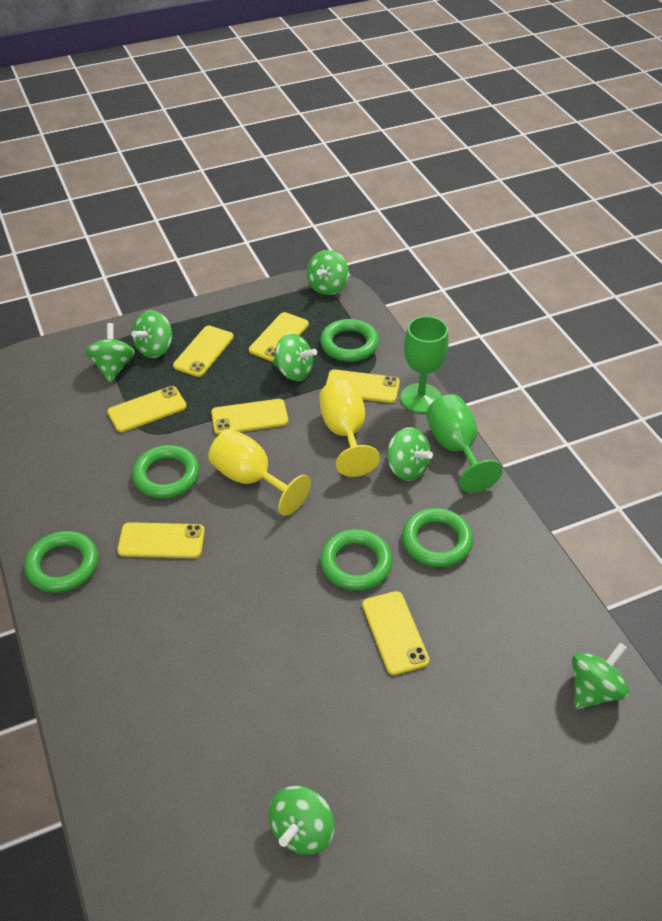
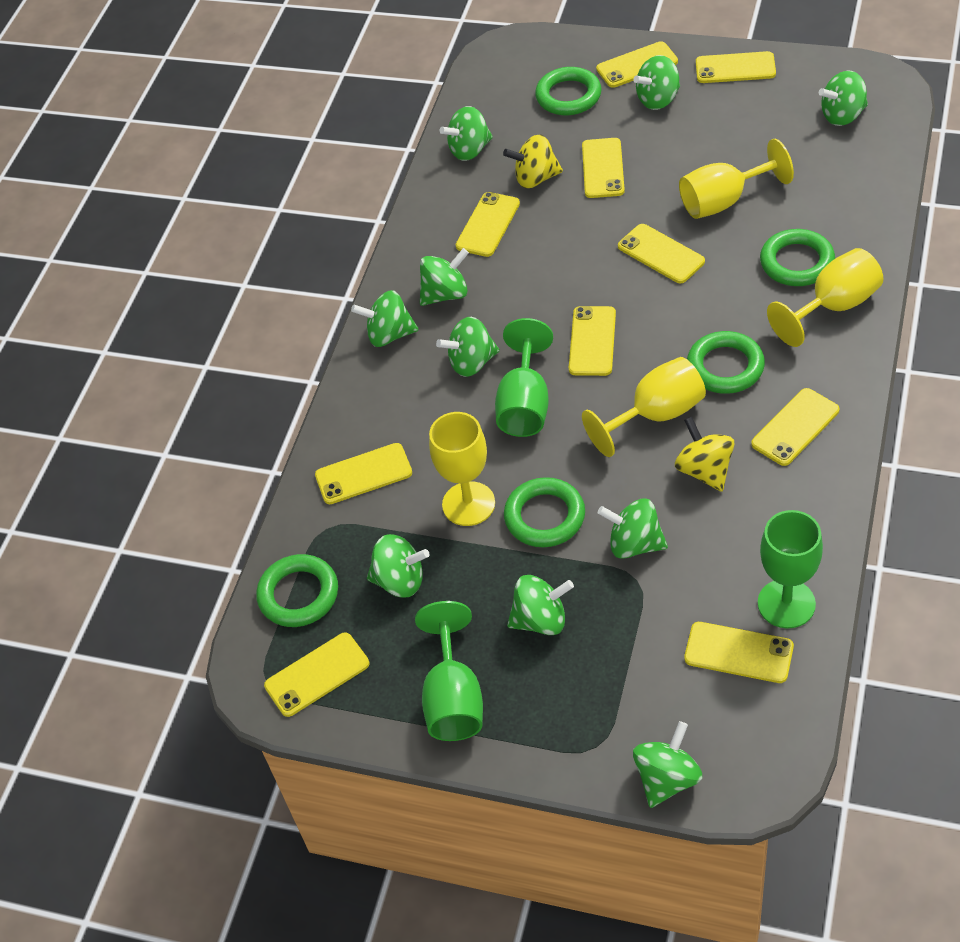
green goblet: 2 -> 3
green spinning top: 7 -> 10
yellow goblet: 2 -> 4
yellow phone: 7 -> 10
yellow spinning top: 0 -> 2

